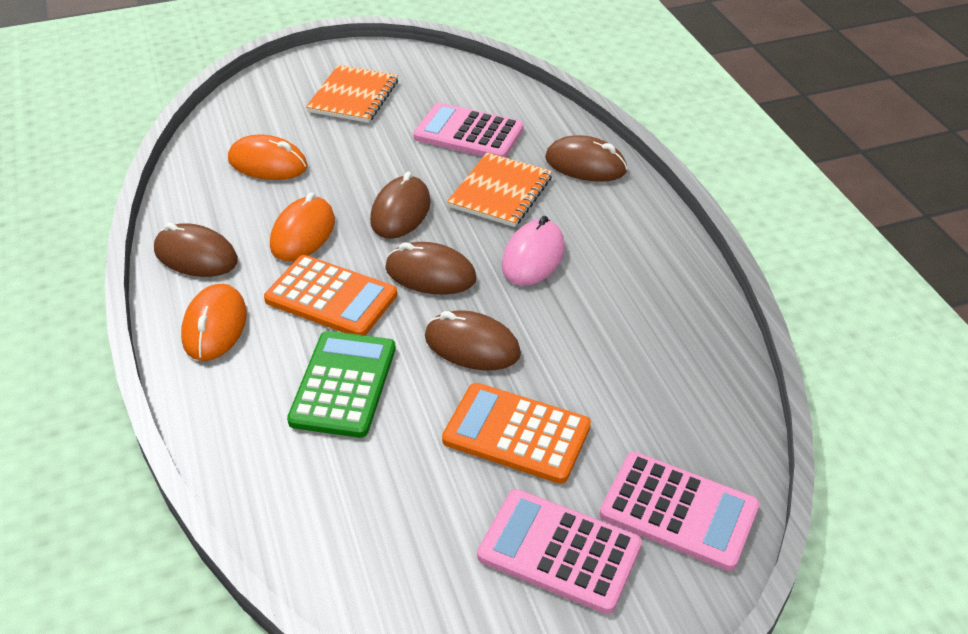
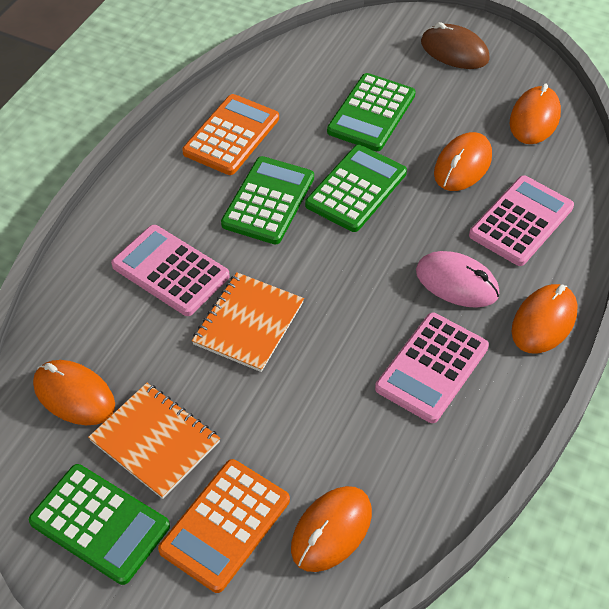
brown mouse: 5 -> 1
green calculator: 1 -> 4
orange mouse: 3 -> 5

